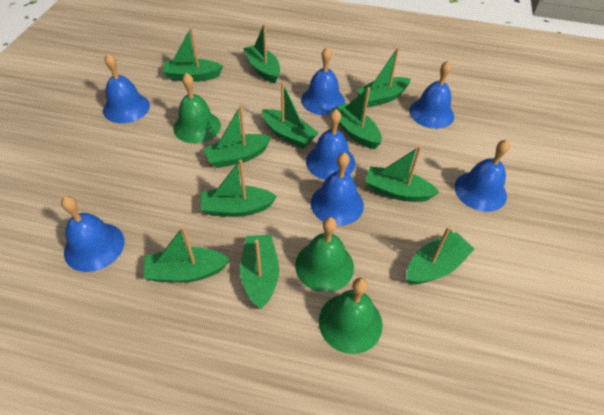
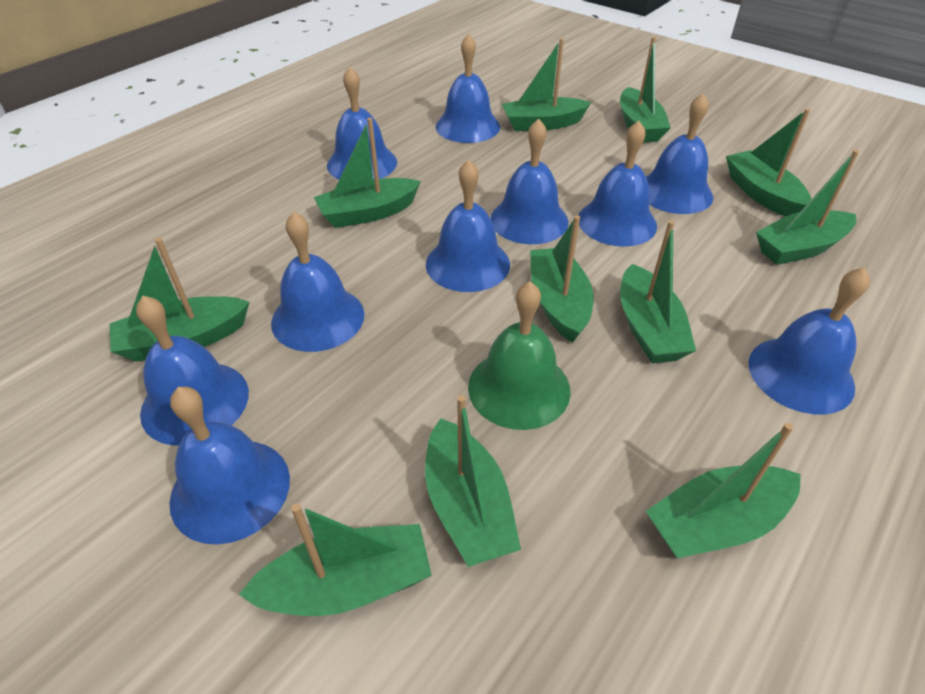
blue bell: 7 -> 10
green bell: 3 -> 1

